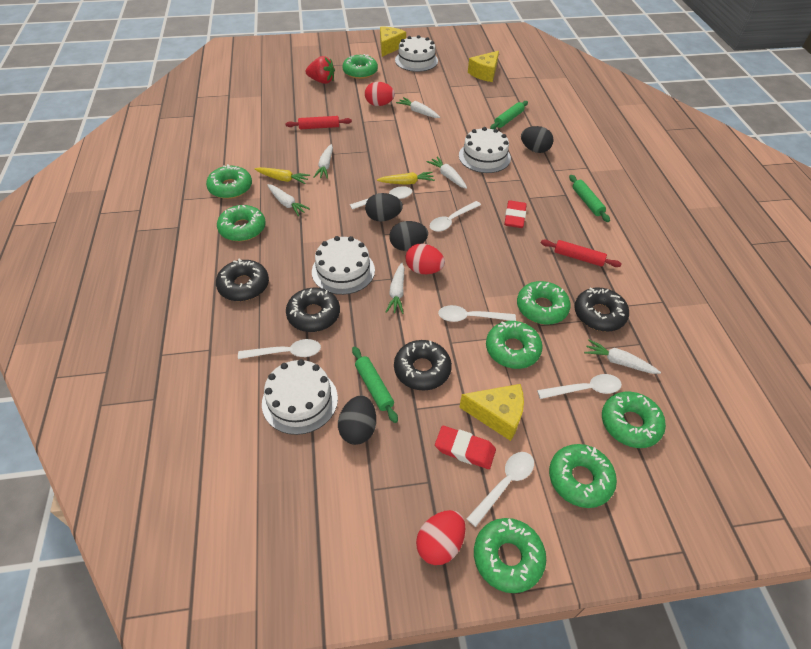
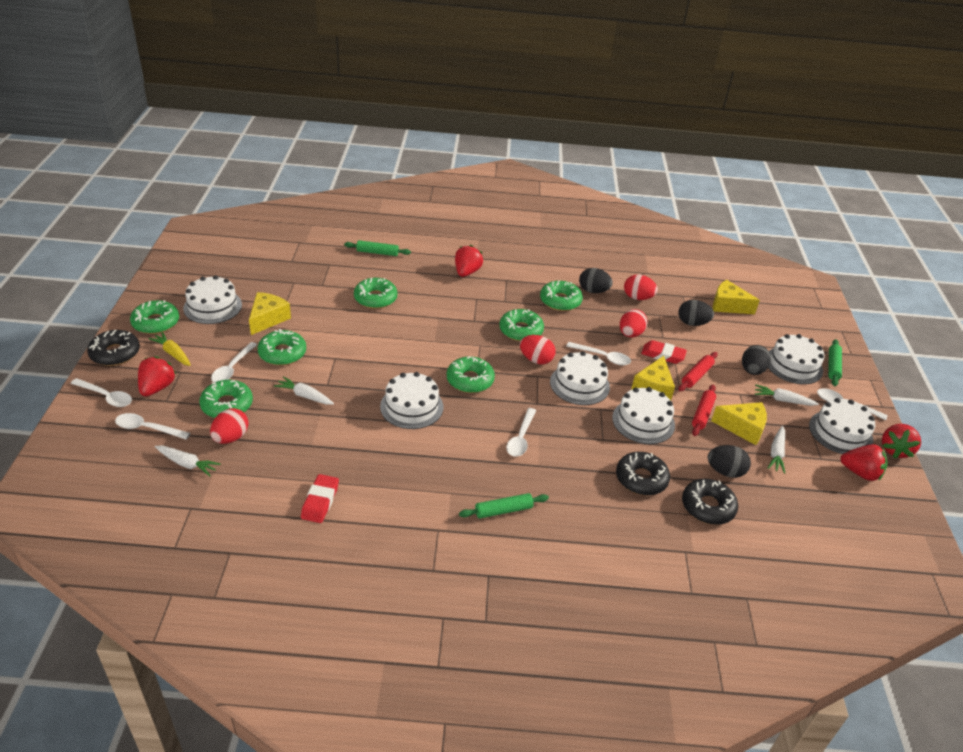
black donut: 4 -> 3
green donut: 8 -> 7
red egg: 3 -> 4
red strawberry: 1 -> 4
white cake: 4 -> 6
white carrot: 6 -> 4
yellow carrot: 2 -> 1
yellow cheese: 3 -> 4

